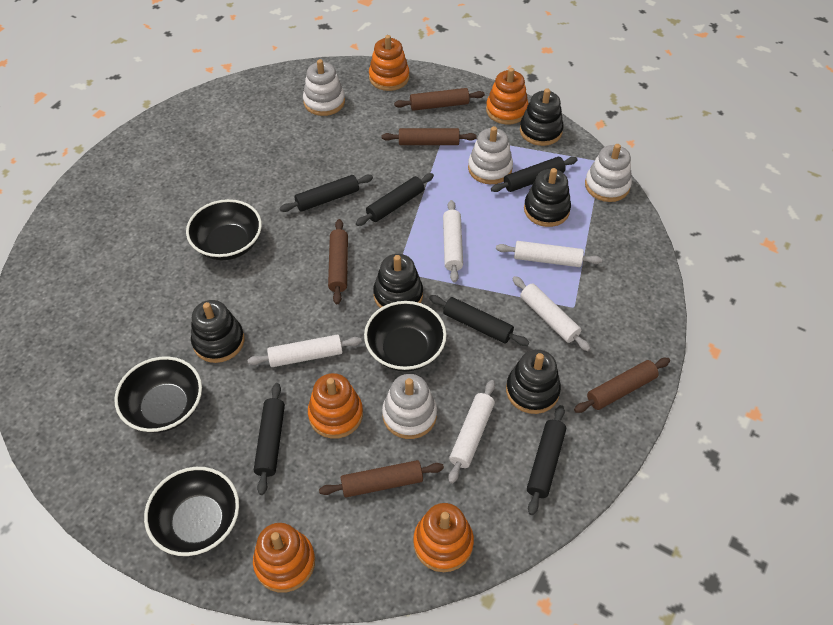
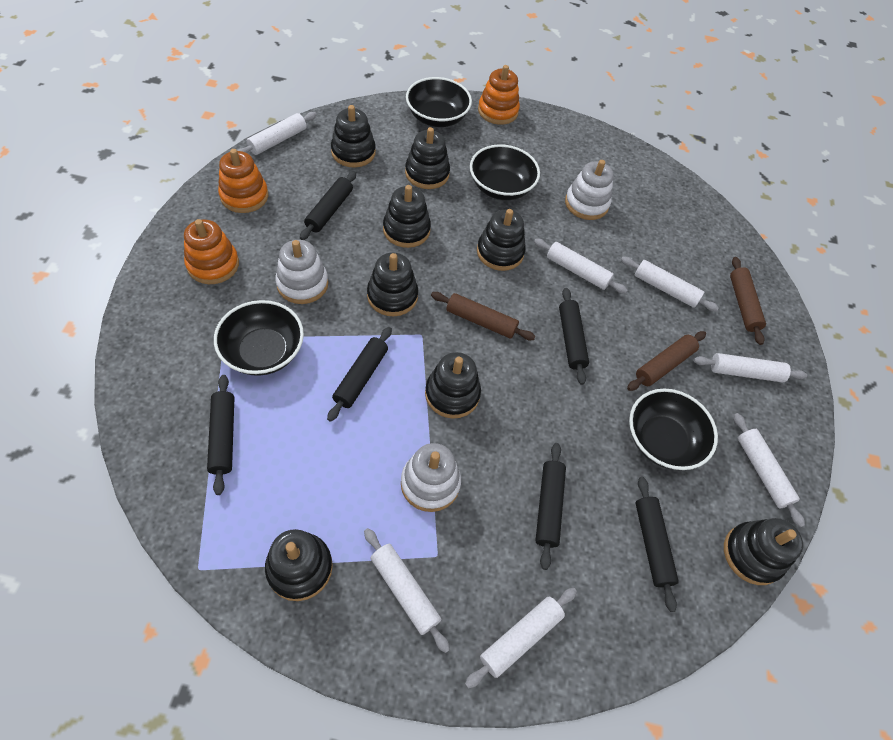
black stacking toy: 5 -> 8
brown rolling pin: 5 -> 3
orange stacking toy: 5 -> 3
white rolling pin: 5 -> 7
white stacking toy: 4 -> 3

